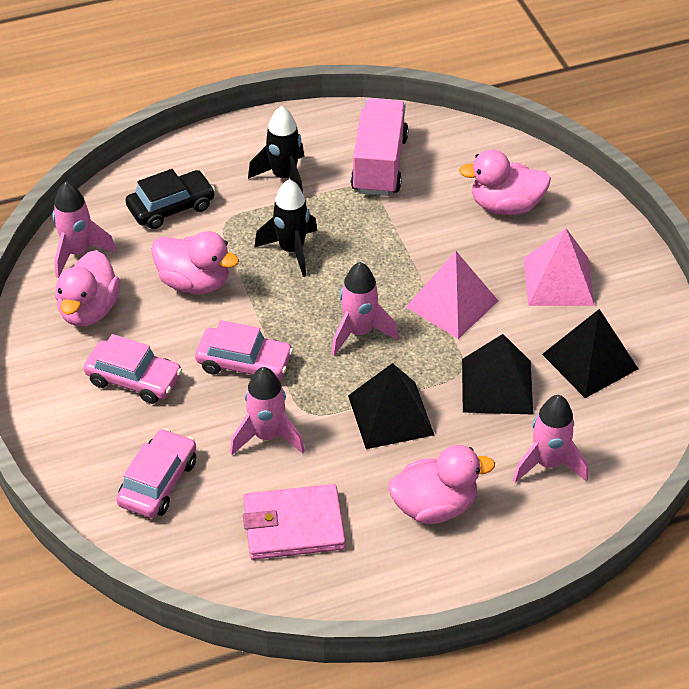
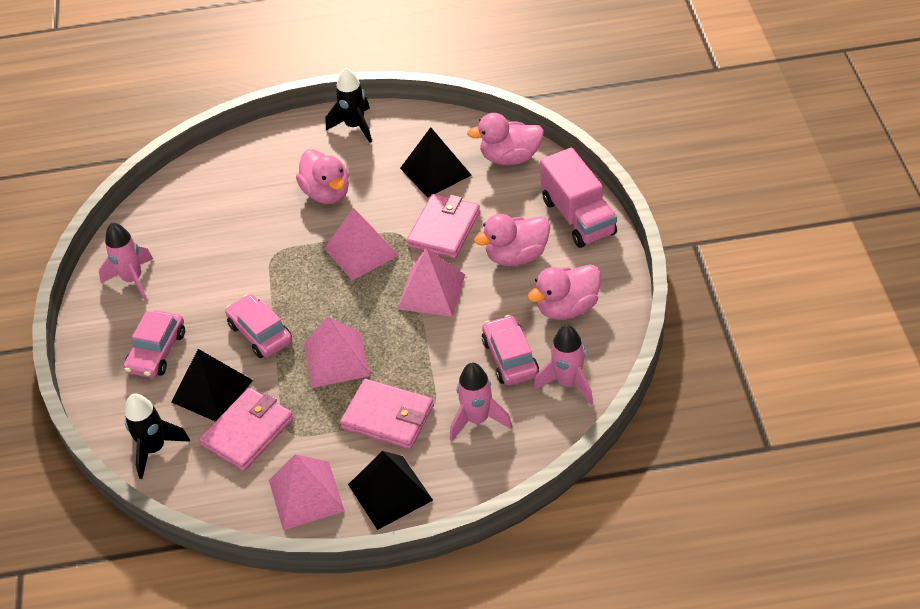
black car: 1 -> 0
pink pyramid: 2 -> 4
pink rocket: 4 -> 3
pink wallet: 1 -> 3

